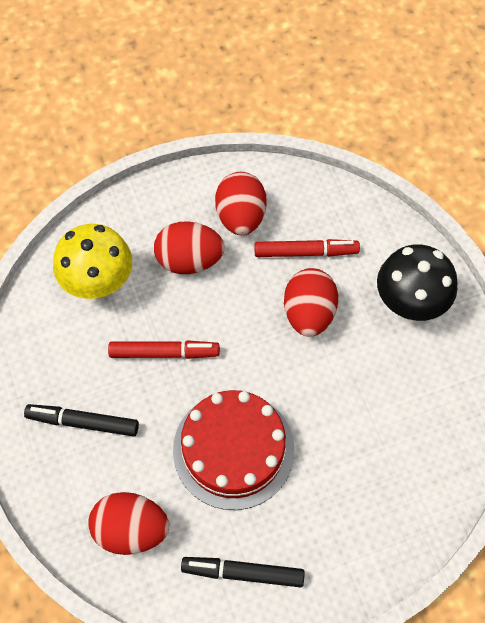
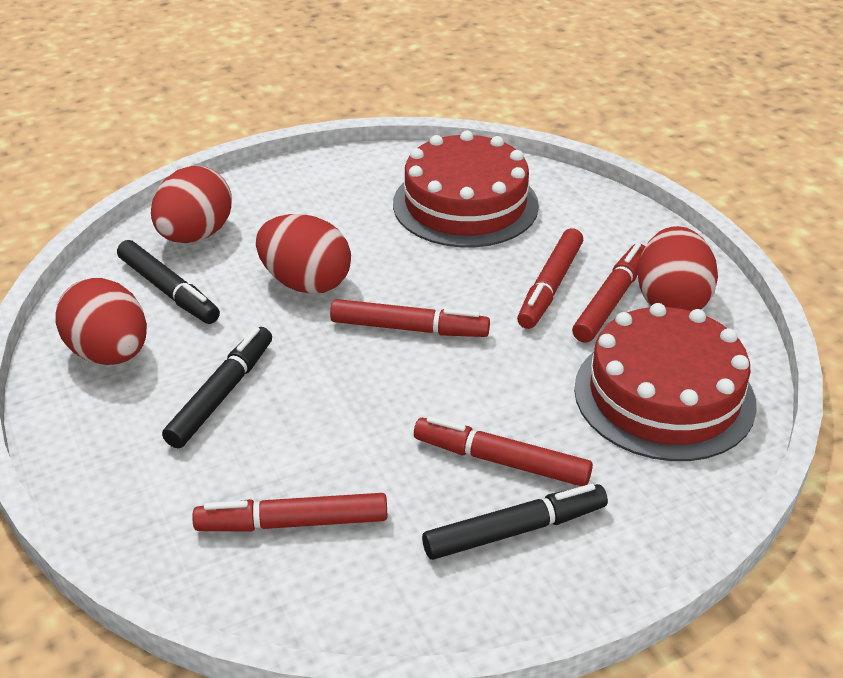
black marker: 2 -> 3
black mushroom: 1 -> 0
red cake: 1 -> 2
red marker: 2 -> 5
yellow mushroom: 1 -> 0

